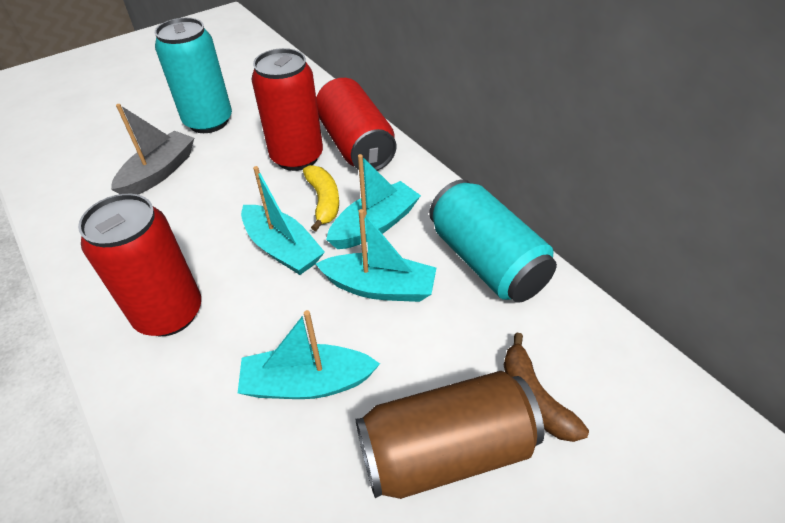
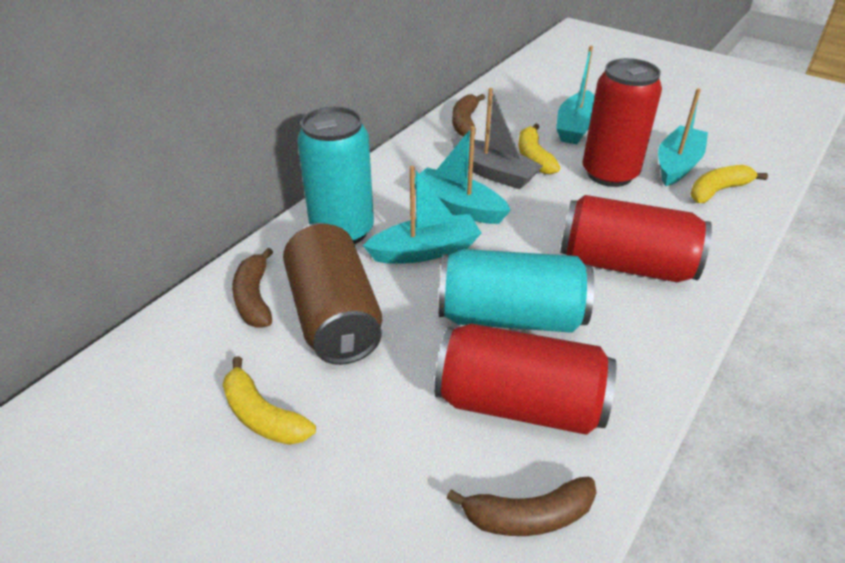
brown banana: 1 -> 3
yellow banana: 1 -> 3

